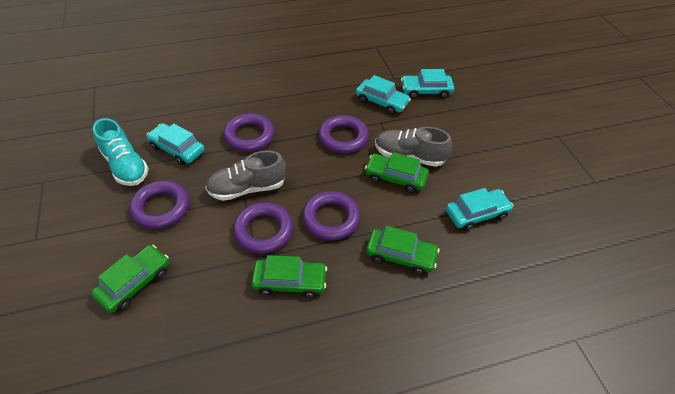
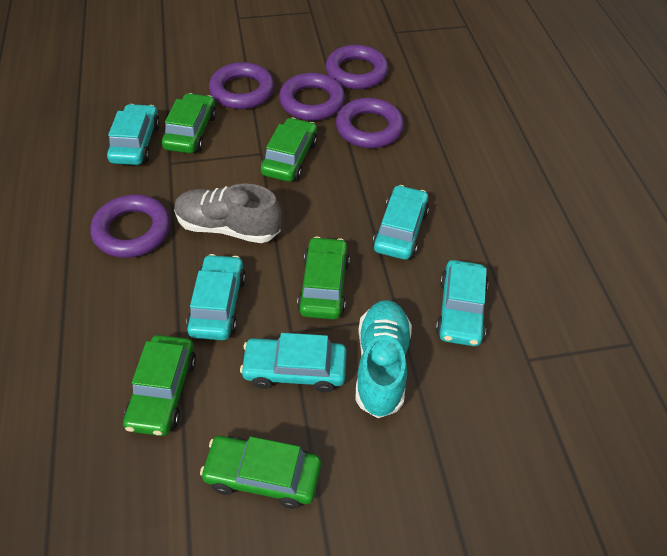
green car: 4 -> 5
grey shoe: 2 -> 1
turquoise car: 4 -> 5

